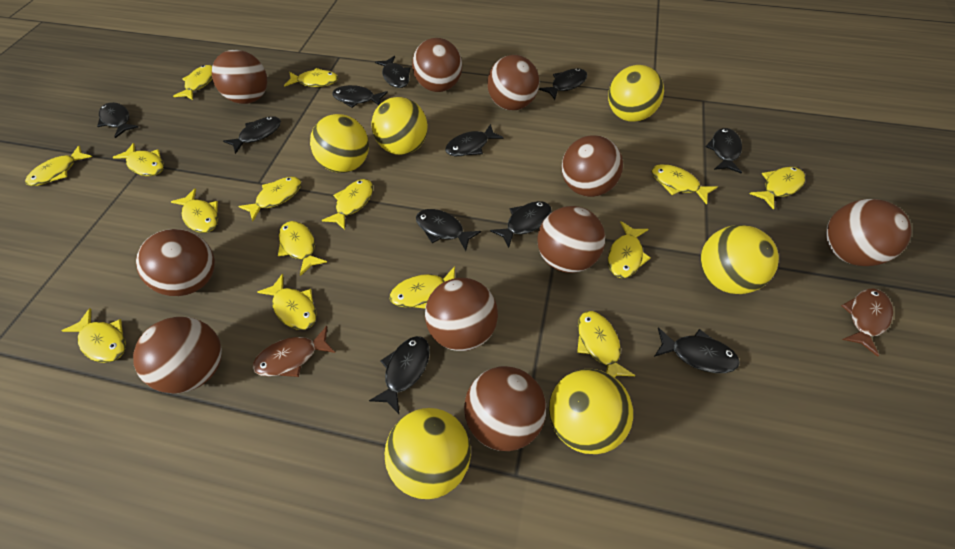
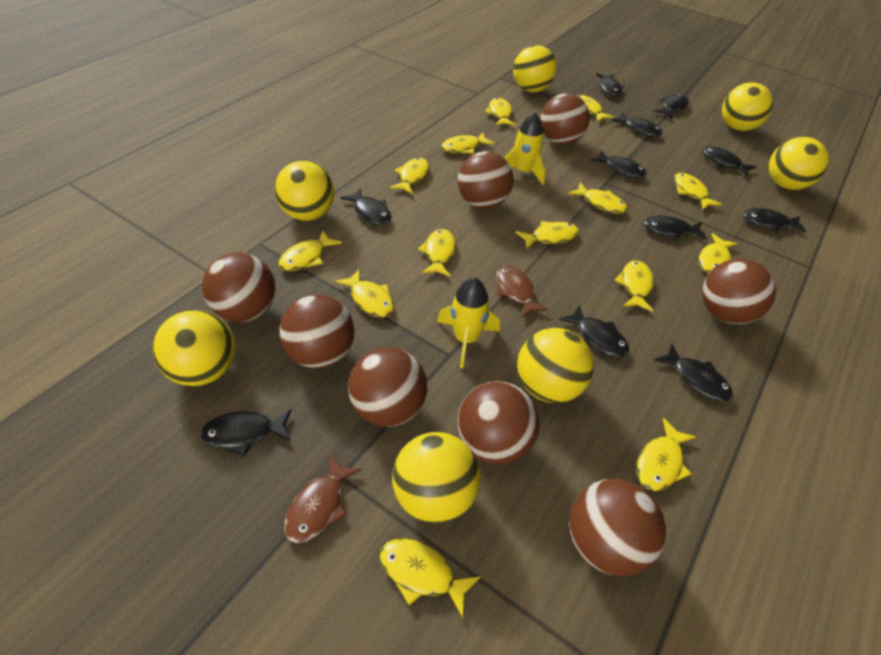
brown ball: 10 -> 8
yellow ball: 6 -> 7
yellow fish: 15 -> 14
yellow rocket: 0 -> 2

